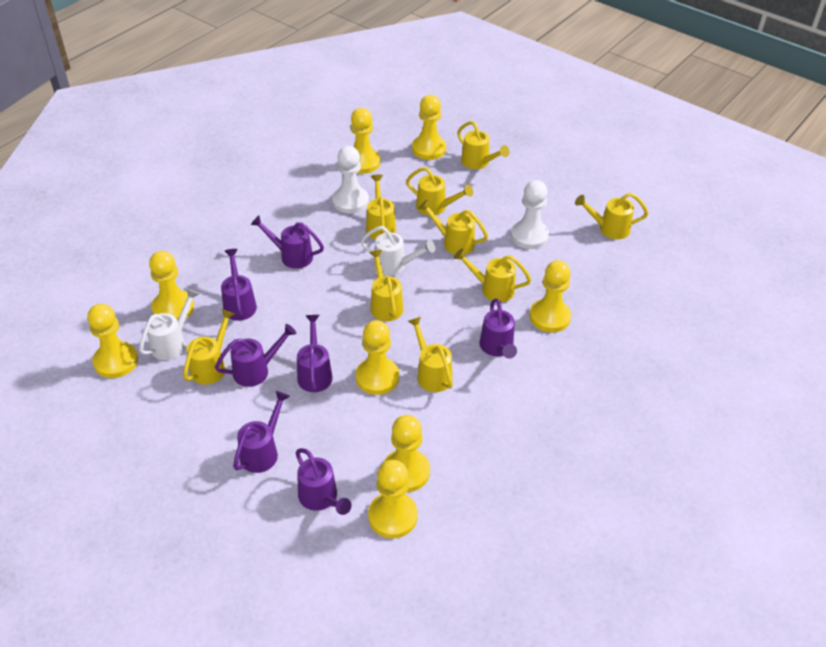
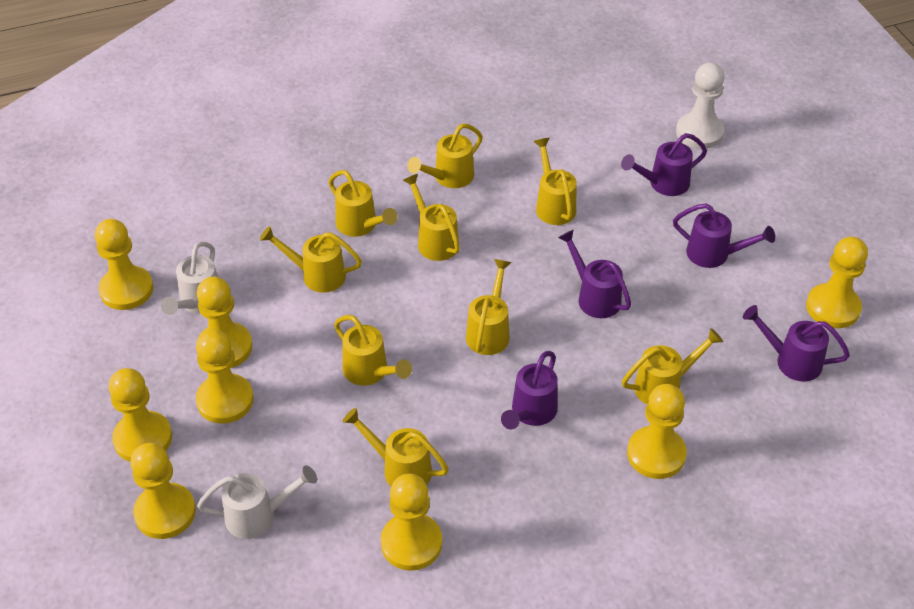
purple watering can: 7 -> 5
white pawn: 2 -> 1

